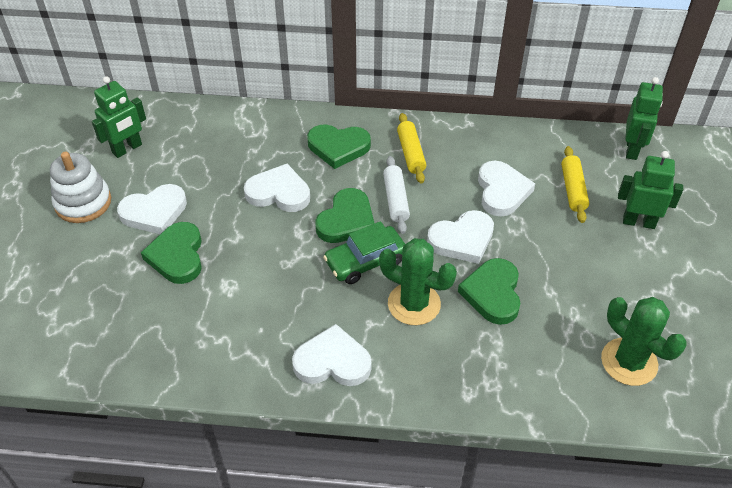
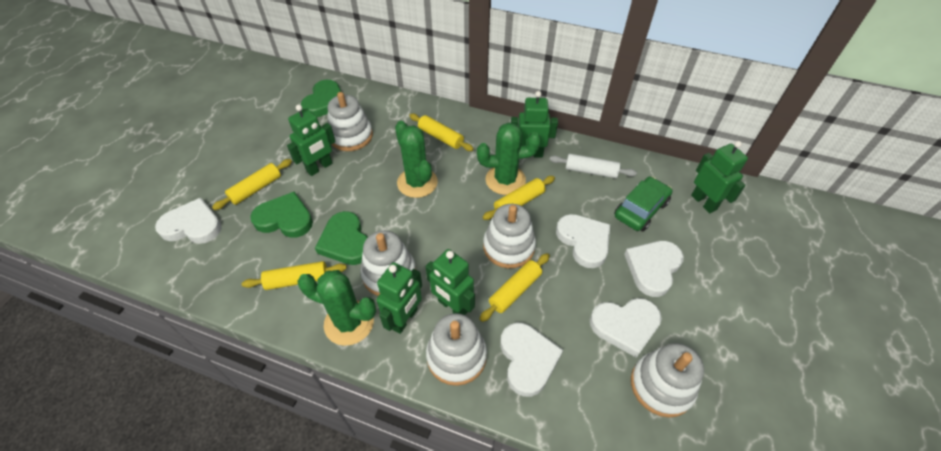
green cactus: 2 -> 3
green heart: 4 -> 3
green robot: 3 -> 5
white stacking toy: 1 -> 5
yellow rolling pin: 2 -> 5

